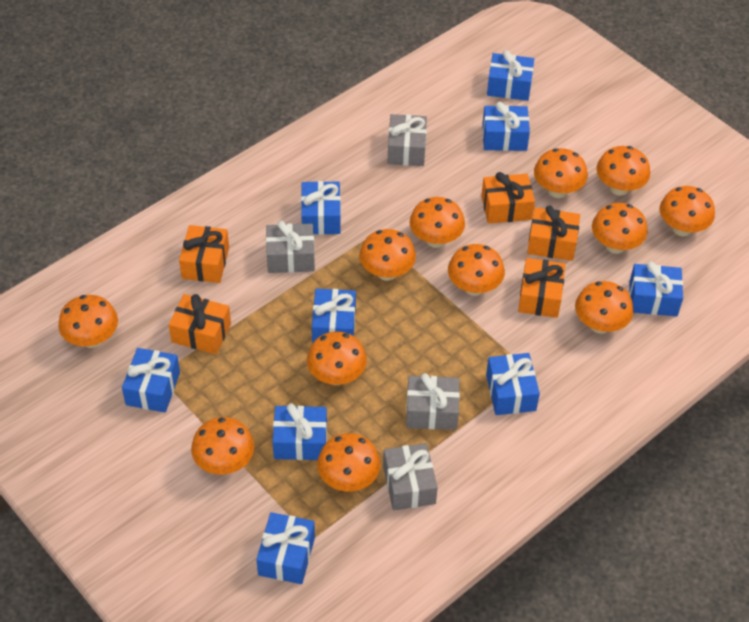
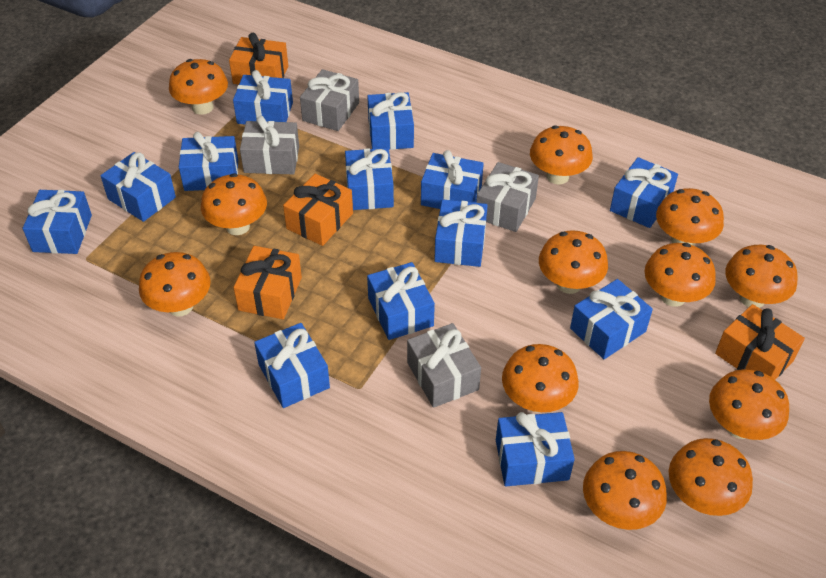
blue gift: 9 -> 13
orange gift: 5 -> 4

